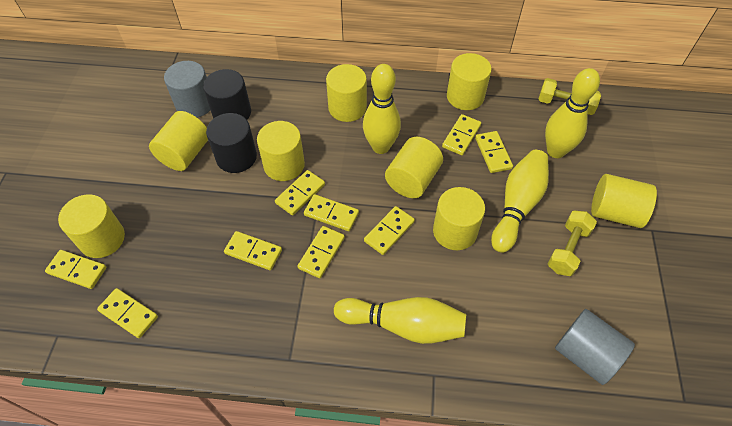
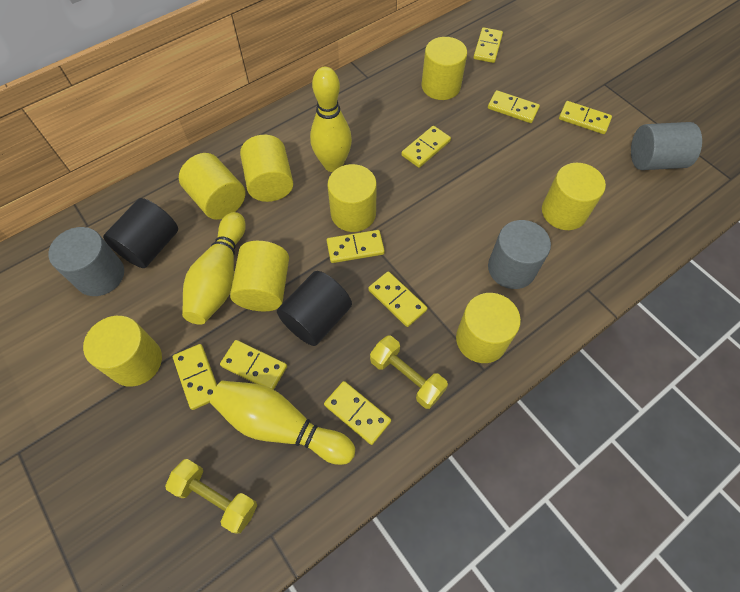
grey cylinder: 2 -> 3
yellow bowling pin: 4 -> 3

